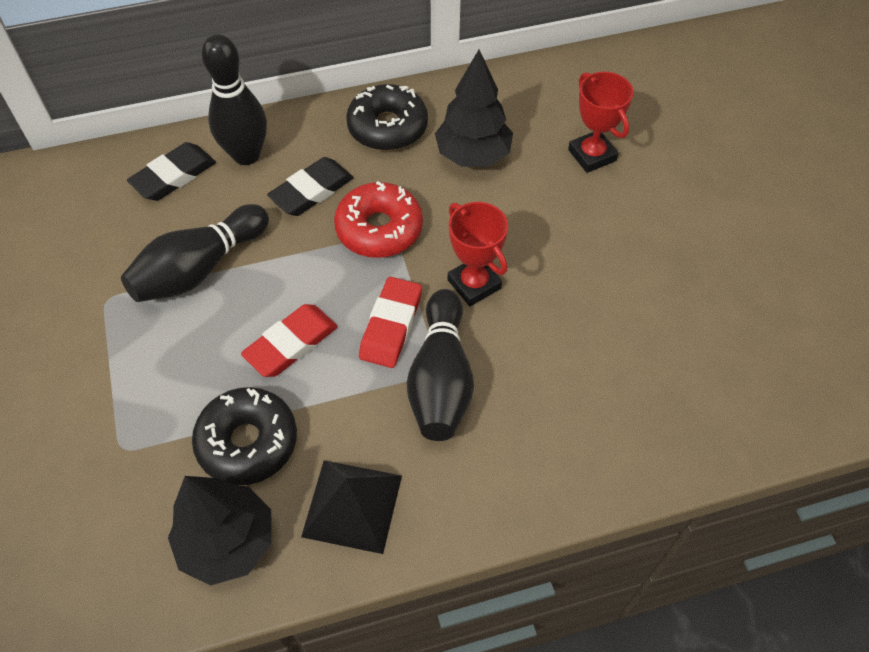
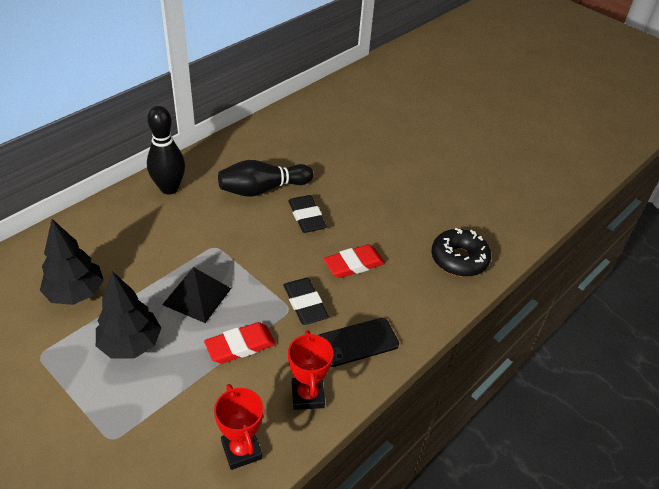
black bowling pin: 3 -> 2
black donut: 2 -> 1
black phone: 0 -> 1
red donut: 1 -> 0

